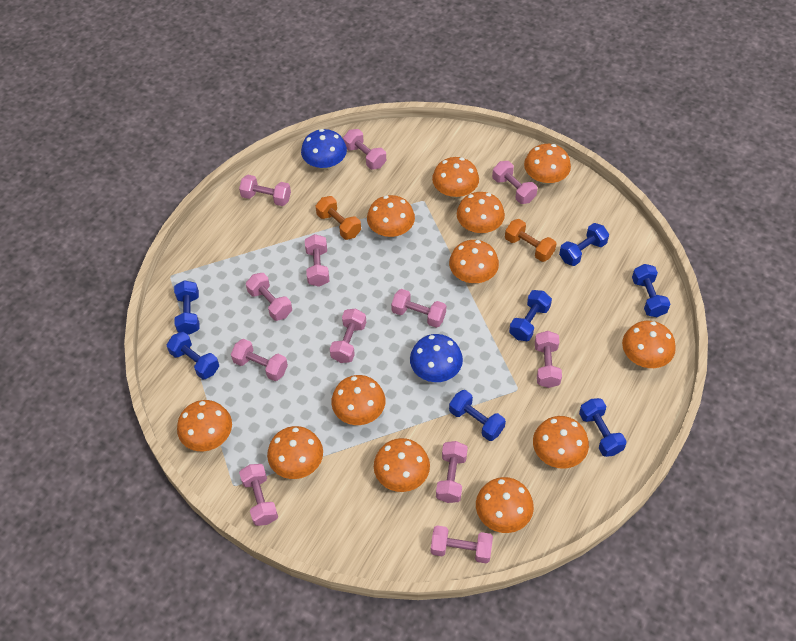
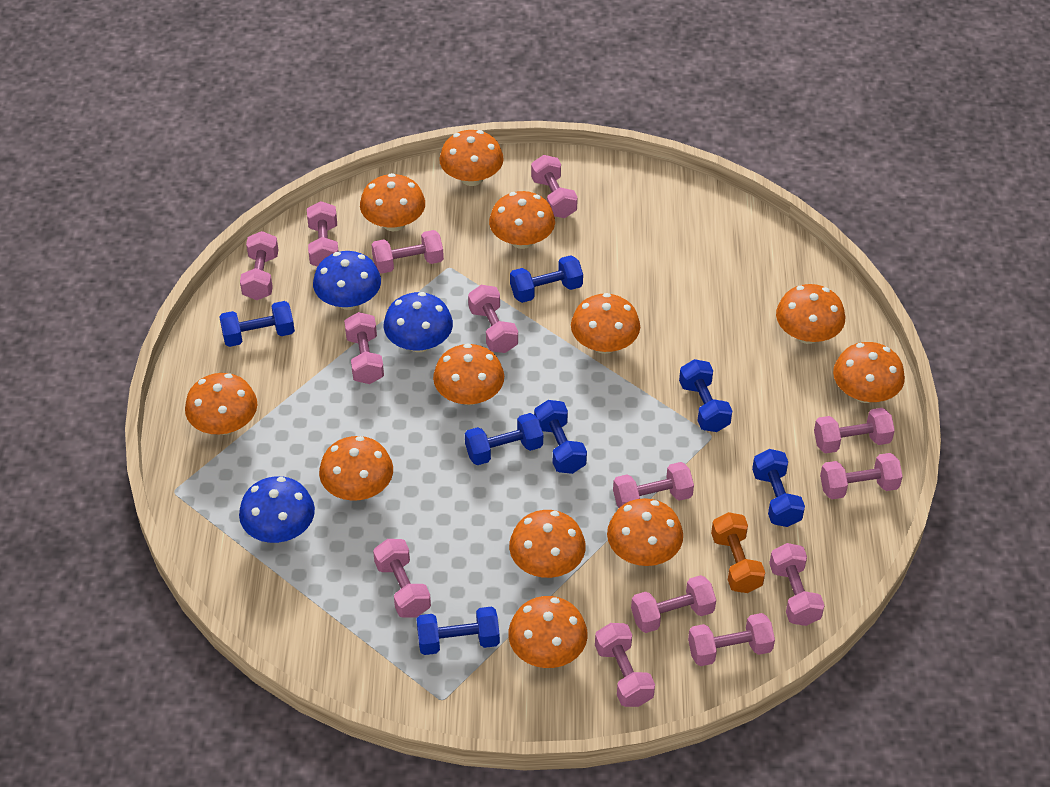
blue mushroom: 2 -> 3
orange dumbbell: 2 -> 1
pink dumbbell: 12 -> 14

